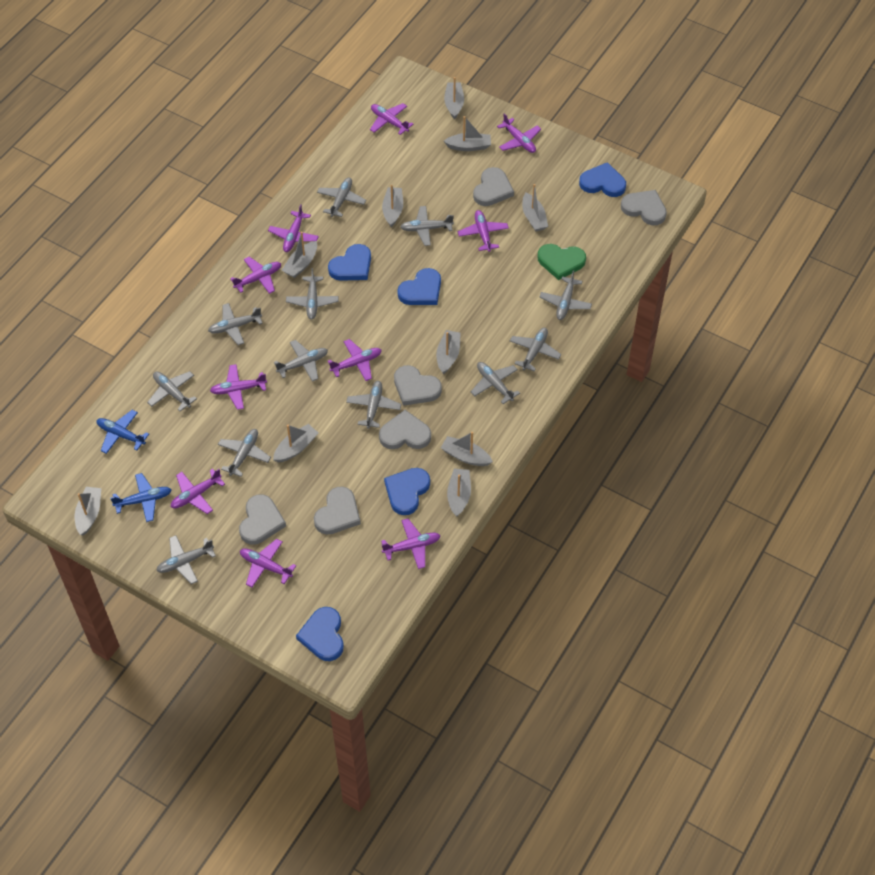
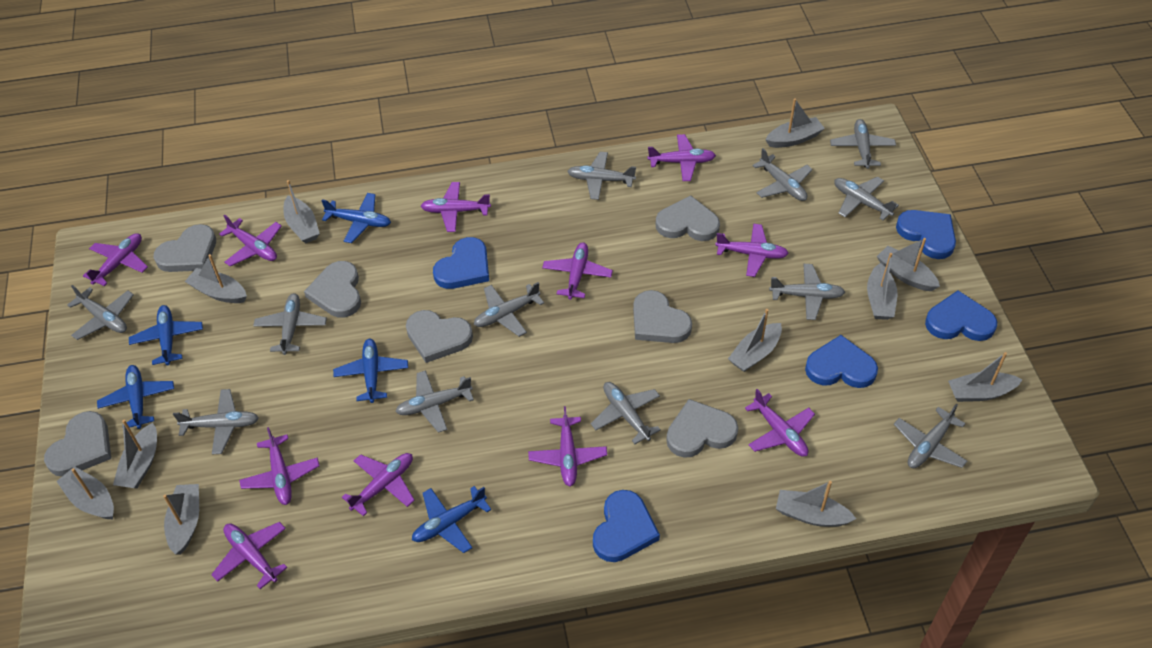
blue plane: 2 -> 5
green heart: 1 -> 0
grey boat: 10 -> 11
grey heart: 6 -> 7
purple plane: 10 -> 11

